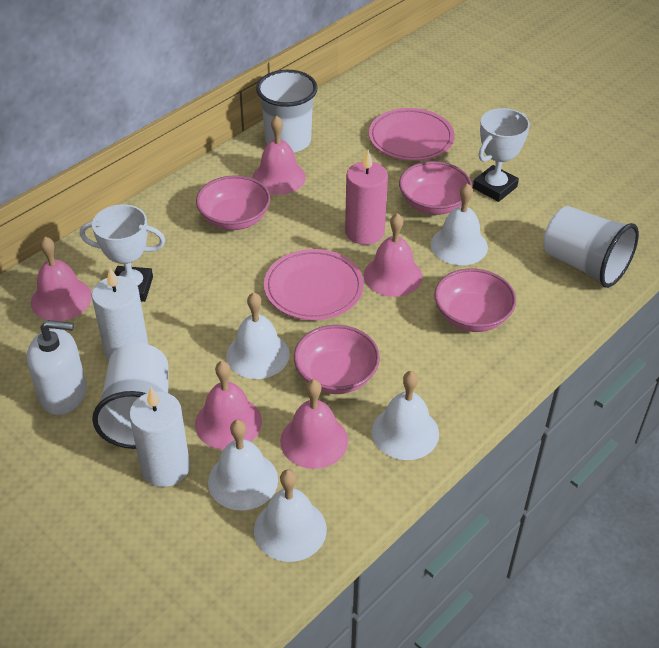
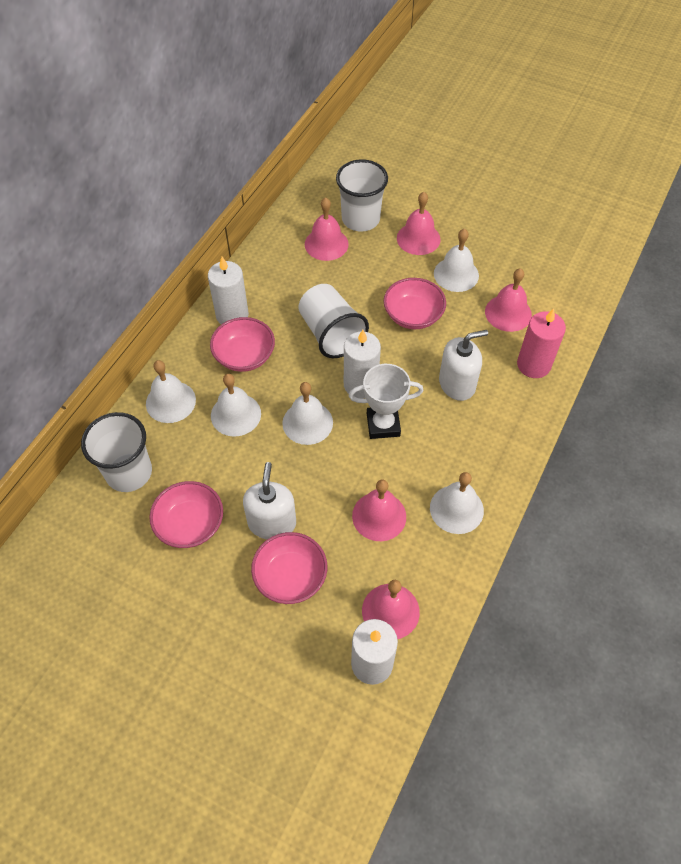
pink plate: 2 -> 0
white candle: 2 -> 3
white soap dispenser: 1 -> 2
white trophy: 2 -> 1

